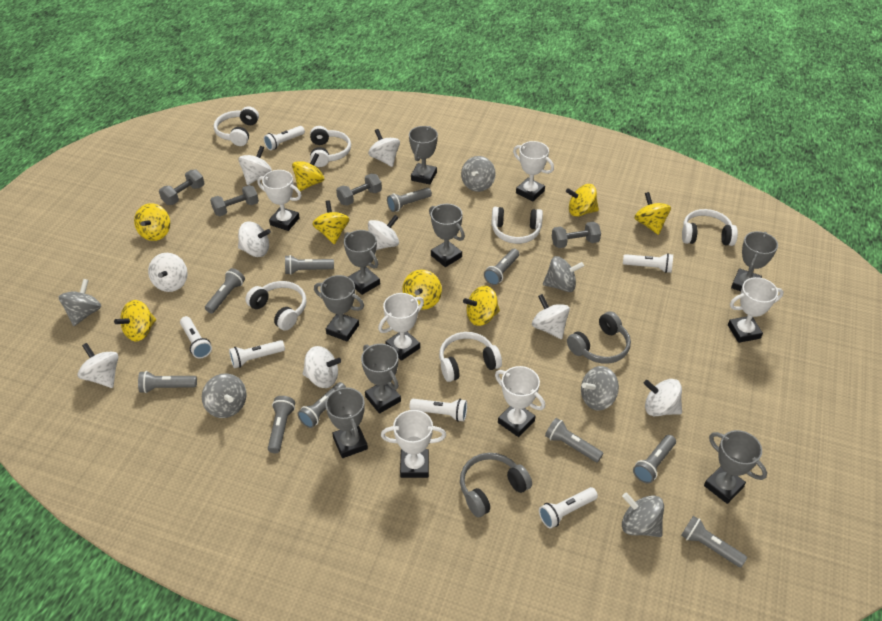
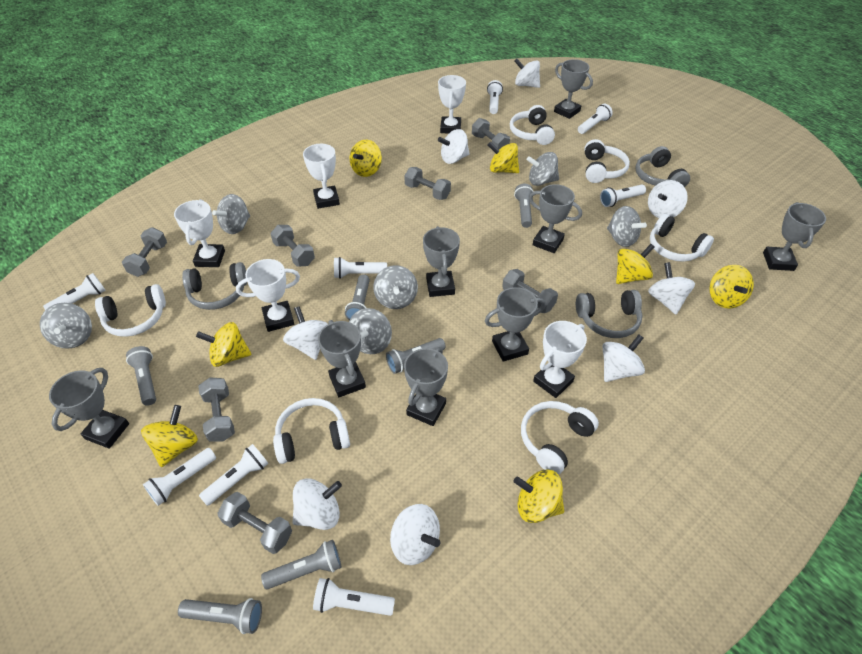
grey dumbbell: 4 -> 7
grey flashlight: 10 -> 6
grey headphones: 2 -> 3
white flashlight: 6 -> 8
white spinning top: 9 -> 8
white trophy: 6 -> 5
yellow spinning top: 8 -> 7

